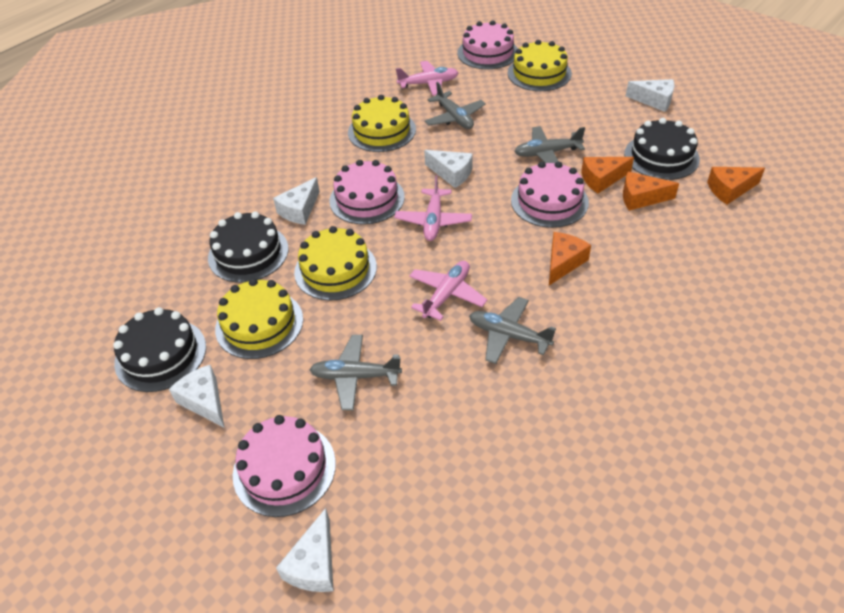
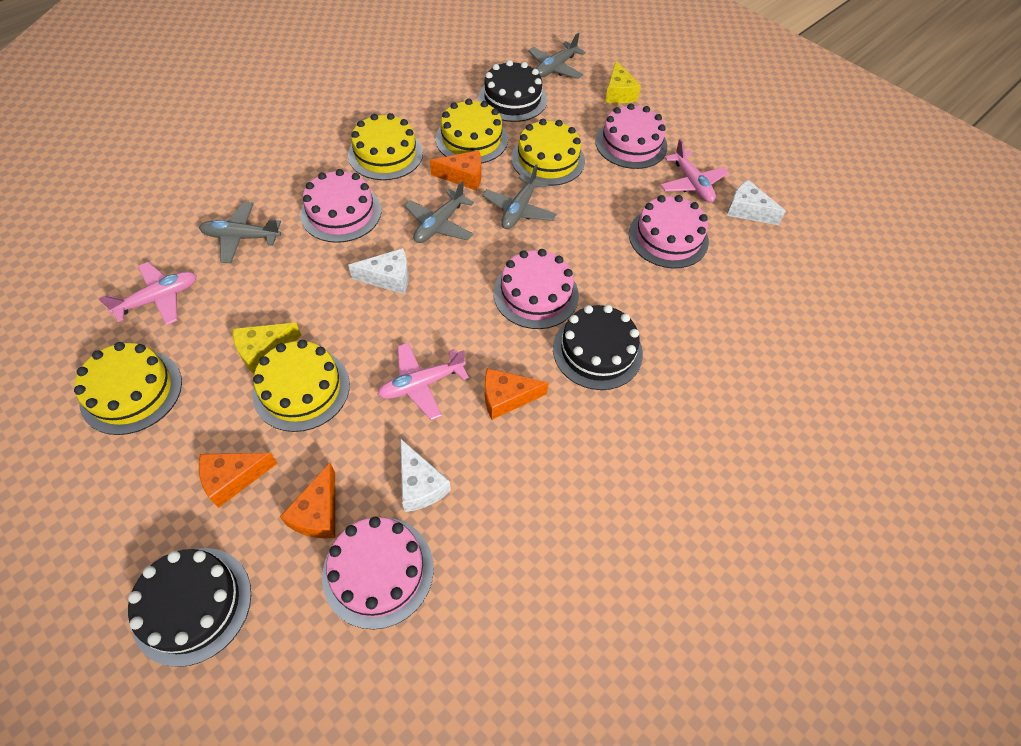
pink cake: 4 -> 5
white cheese: 5 -> 3
yellow cake: 4 -> 5
yellow cheese: 0 -> 2

